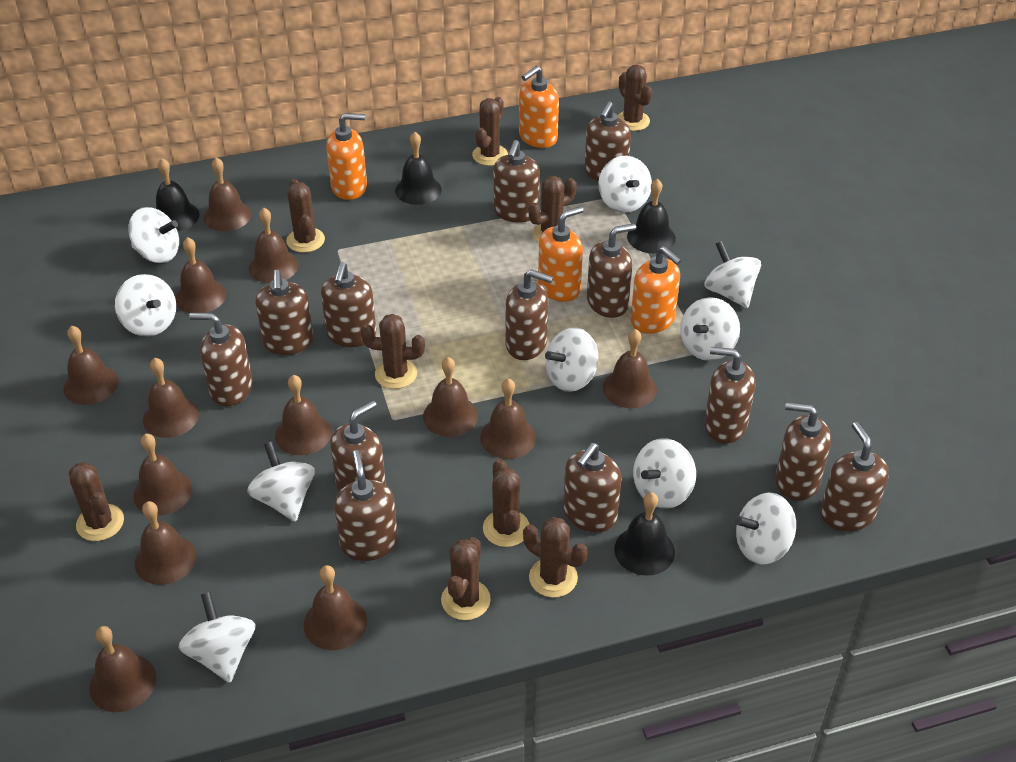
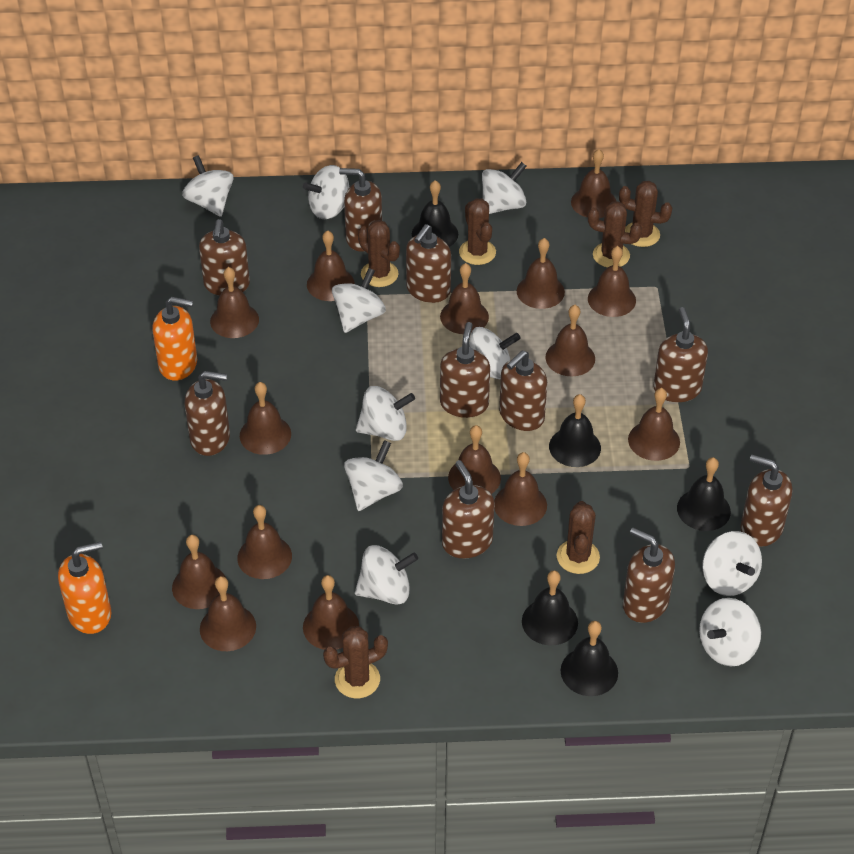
black bell: 4 -> 5
brown bell: 13 -> 15
brown cactus: 9 -> 6
brown soap dispenser: 13 -> 10
orange soap dispenser: 4 -> 2

